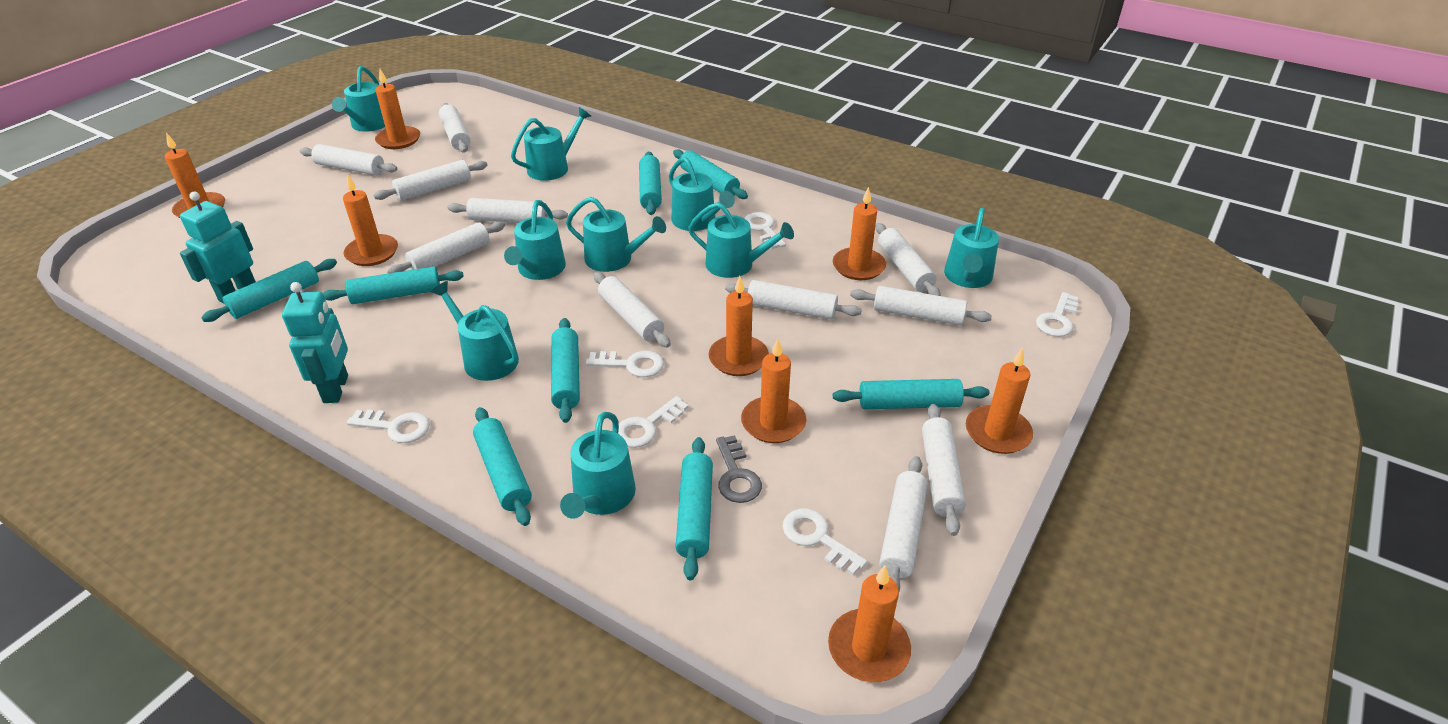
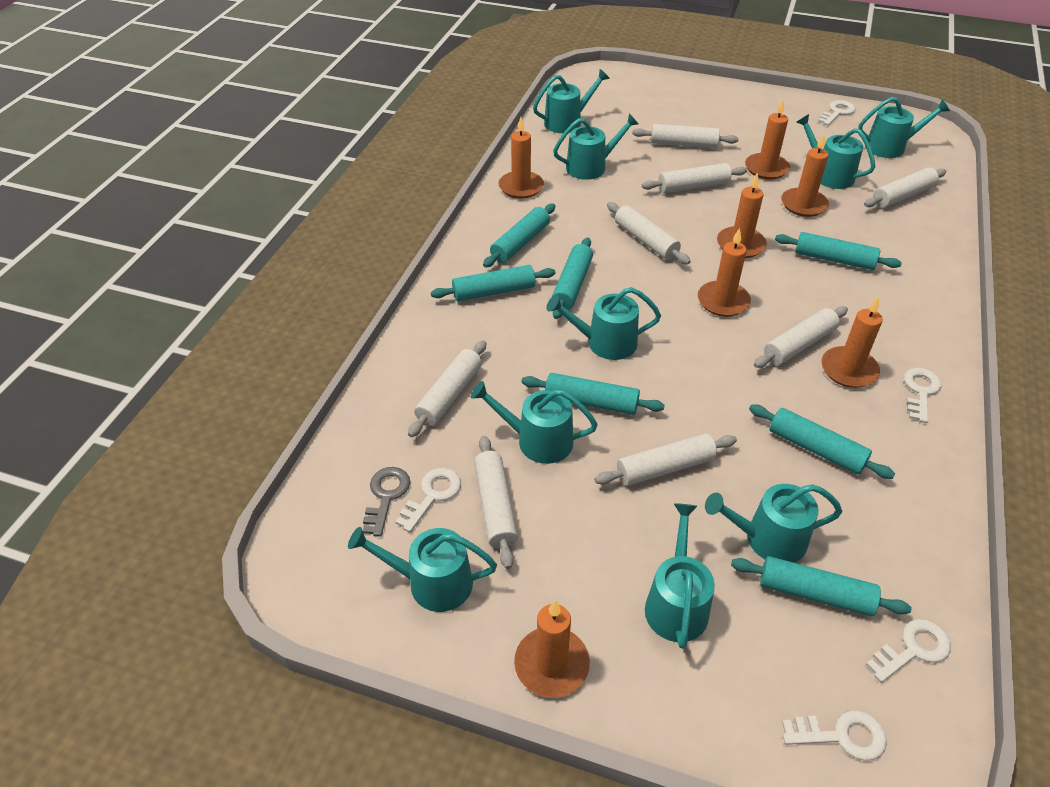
orange candle: 8 -> 7
turquoise robot: 2 -> 0
turquoise rolling pin: 8 -> 7
white key: 6 -> 5
white rolling pin: 11 -> 8

